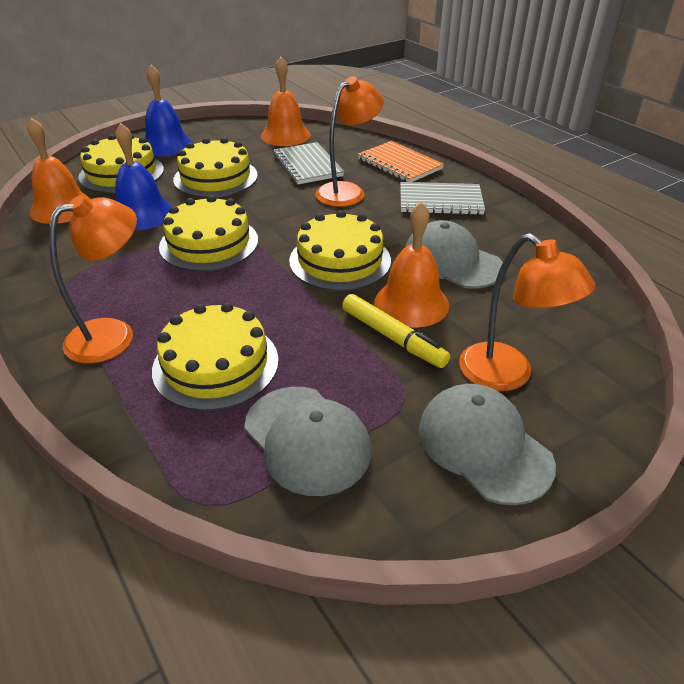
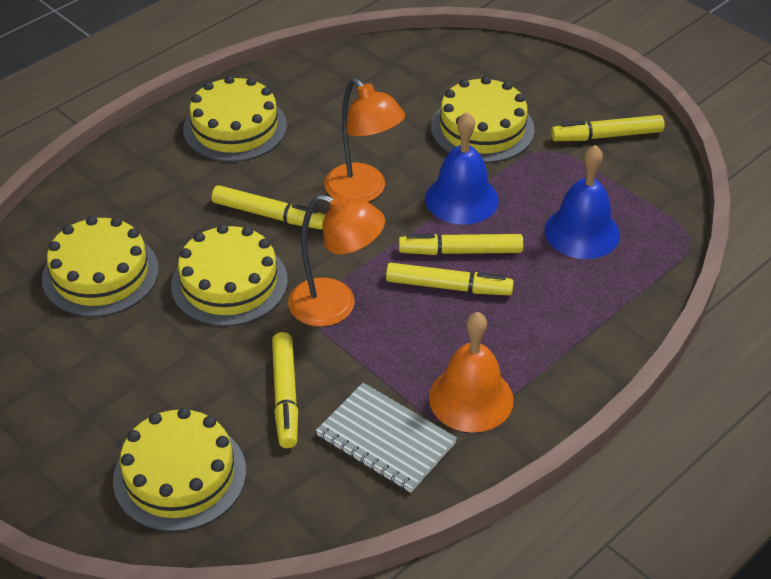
grey cap: 3 -> 0
grey notebook: 2 -> 1
orange bell: 3 -> 1
orange lamp: 3 -> 2
orange notebook: 1 -> 0
yellow marker: 1 -> 5

